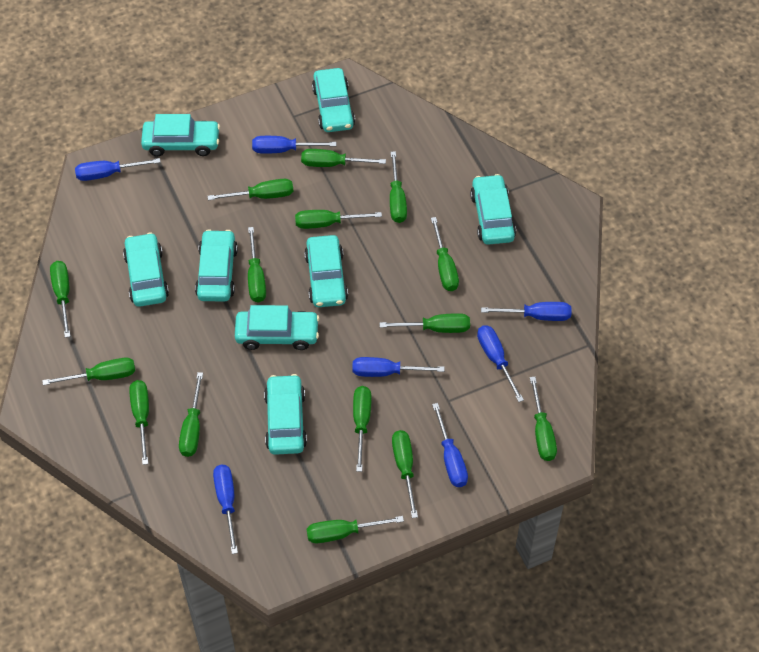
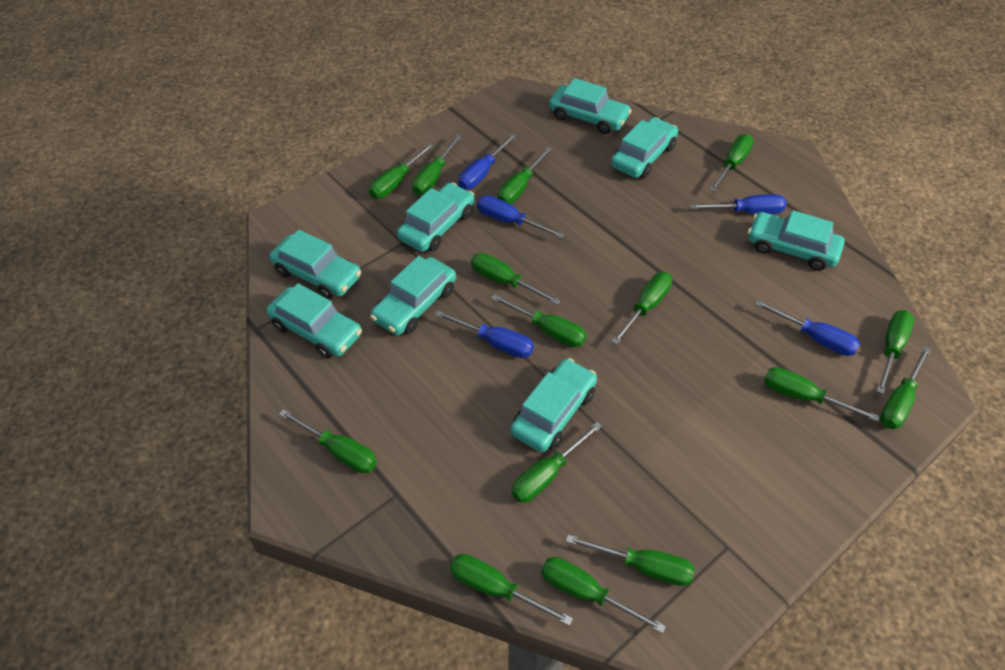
blue screwdriver: 7 -> 5

